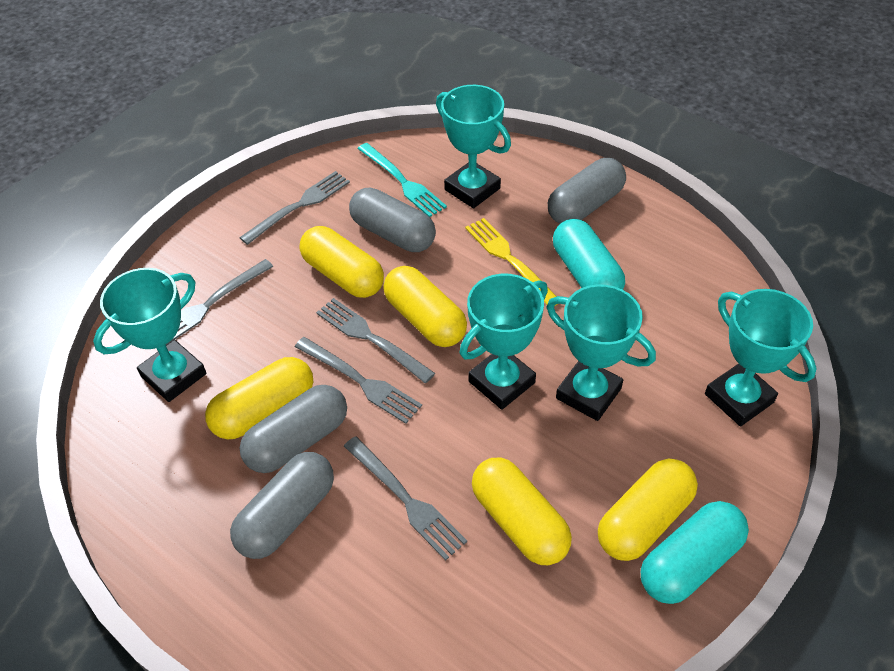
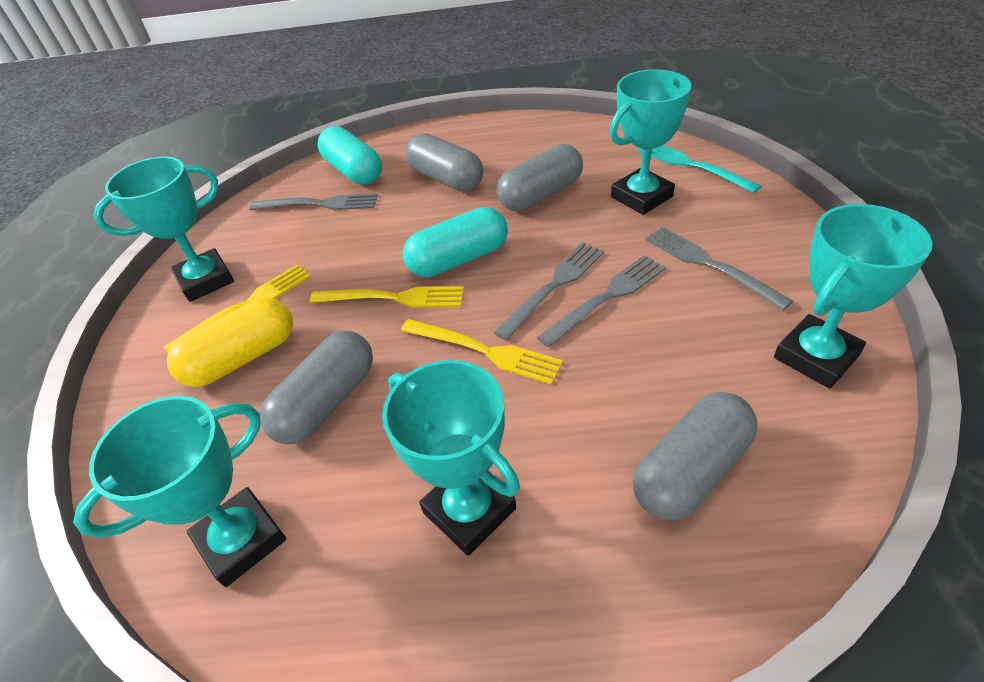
grey fork: 5 -> 4
yellow capsule: 5 -> 1
yellow fork: 1 -> 3

